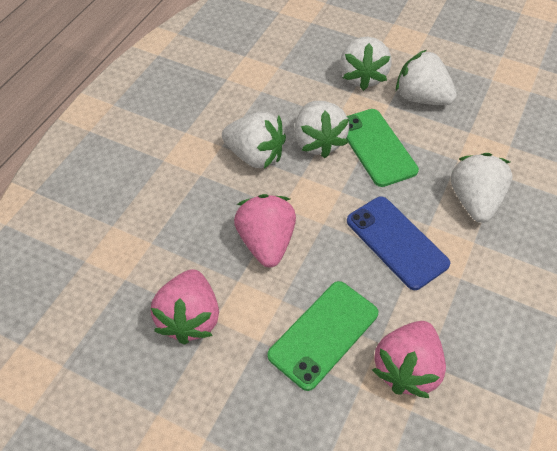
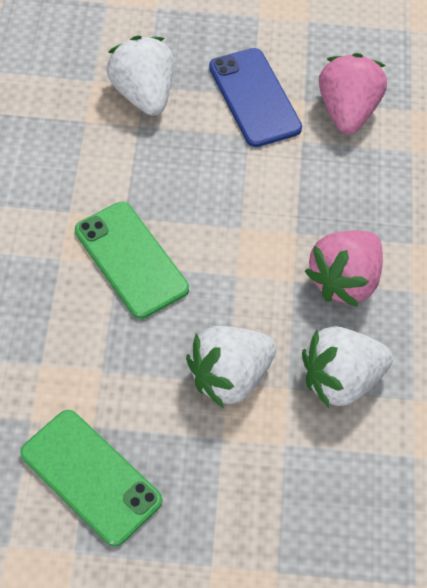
pink strawberry: 3 -> 2
white strawberry: 5 -> 3

